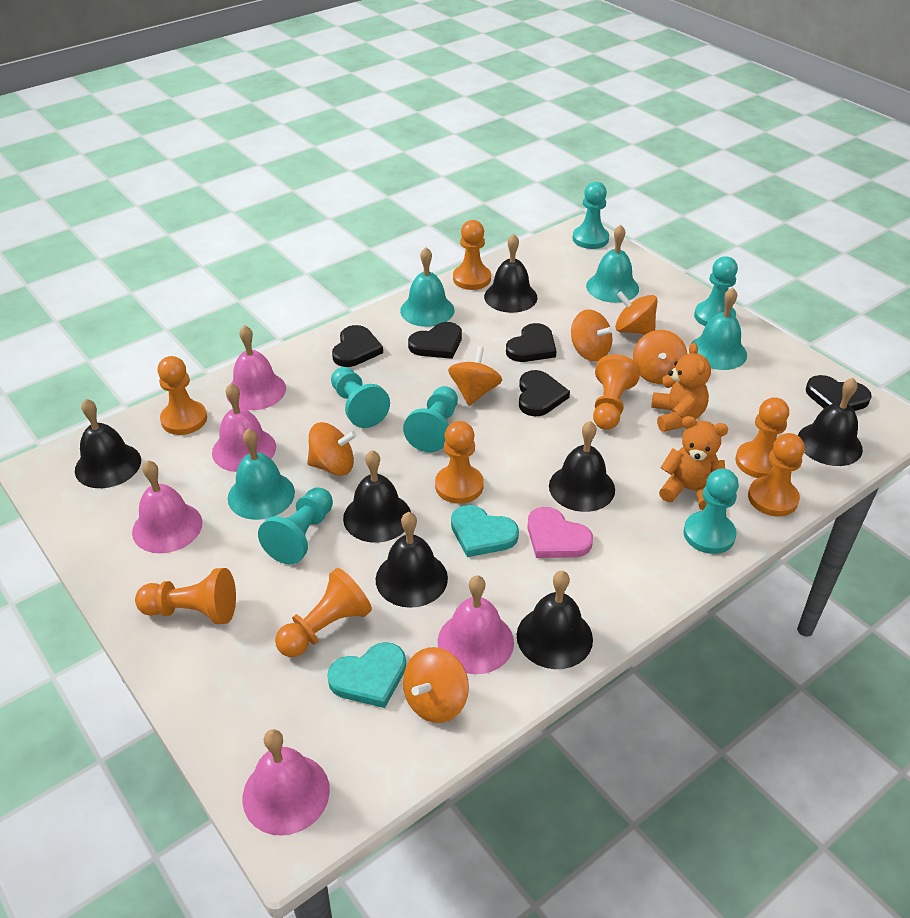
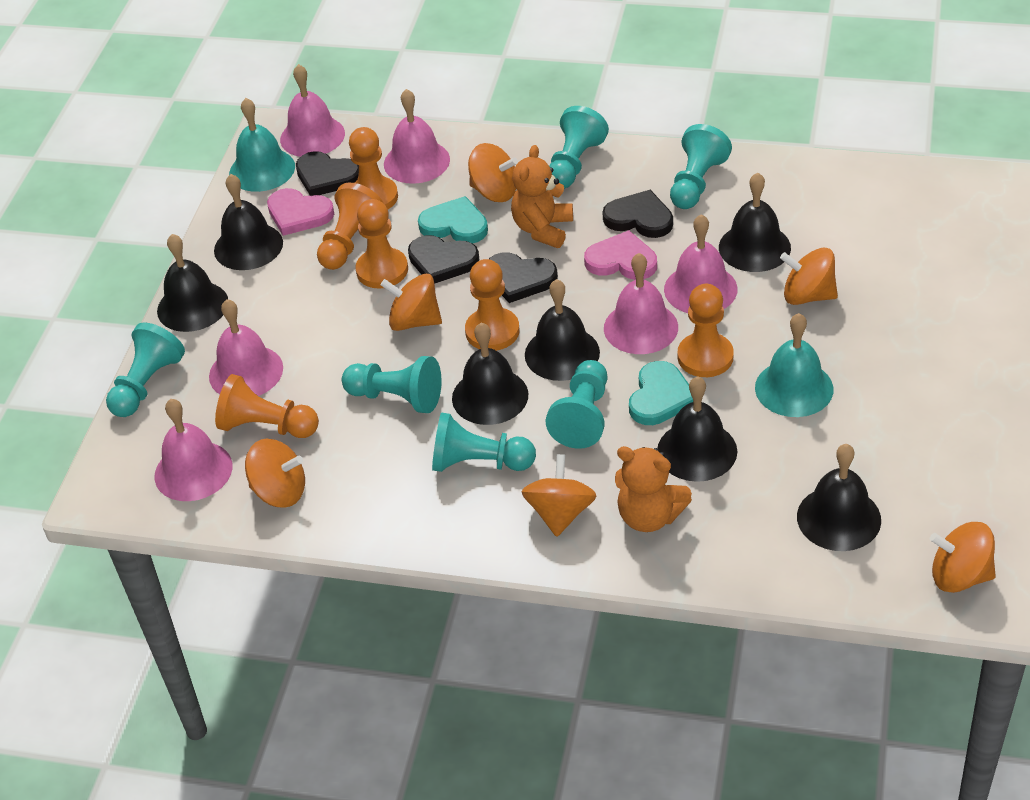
black heart: 5 -> 4
orange pawn: 8 -> 6
pink bell: 5 -> 6
pink heart: 1 -> 2
turquoise bell: 4 -> 2

